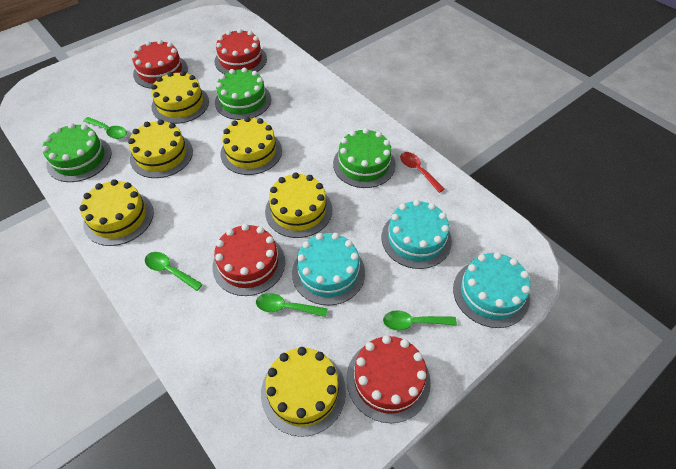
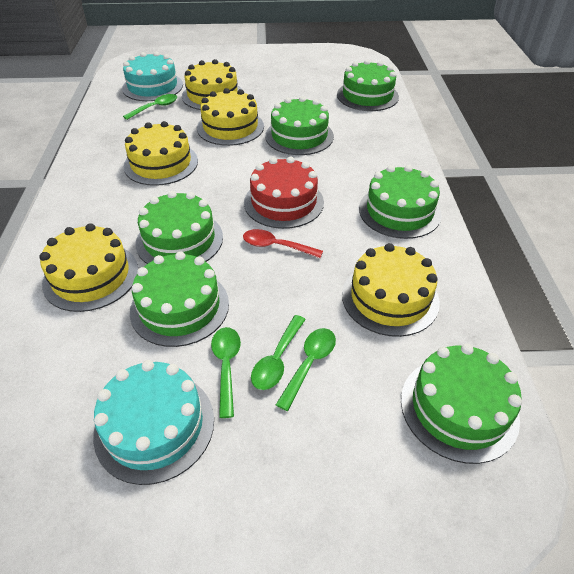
green cake: 3 -> 6
red cake: 4 -> 1
turquoise cake: 3 -> 2
yellow cake: 6 -> 5

